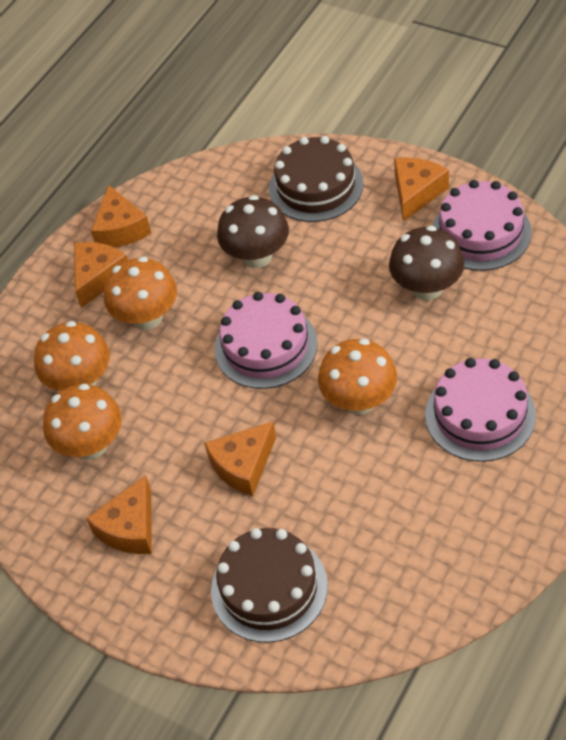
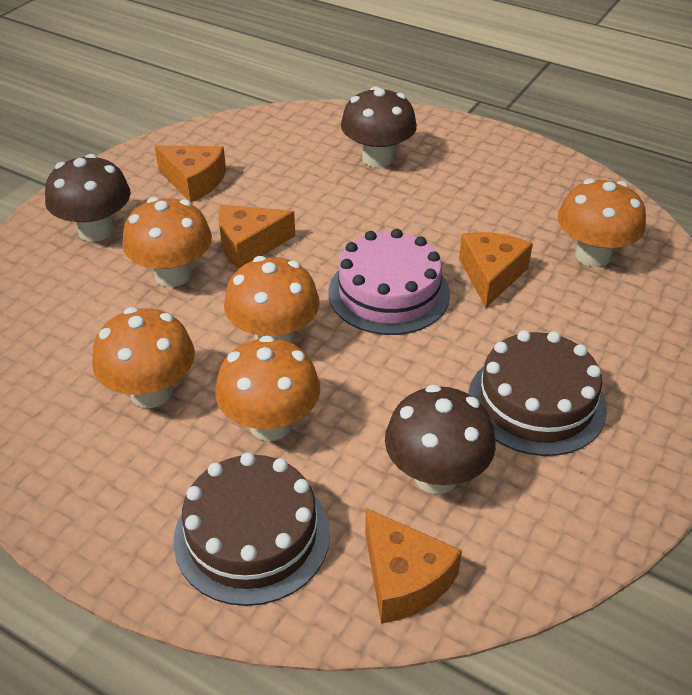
brown mushroom: 2 -> 3
orange cheese: 5 -> 4
orange mushroom: 4 -> 5
pink cake: 3 -> 1

